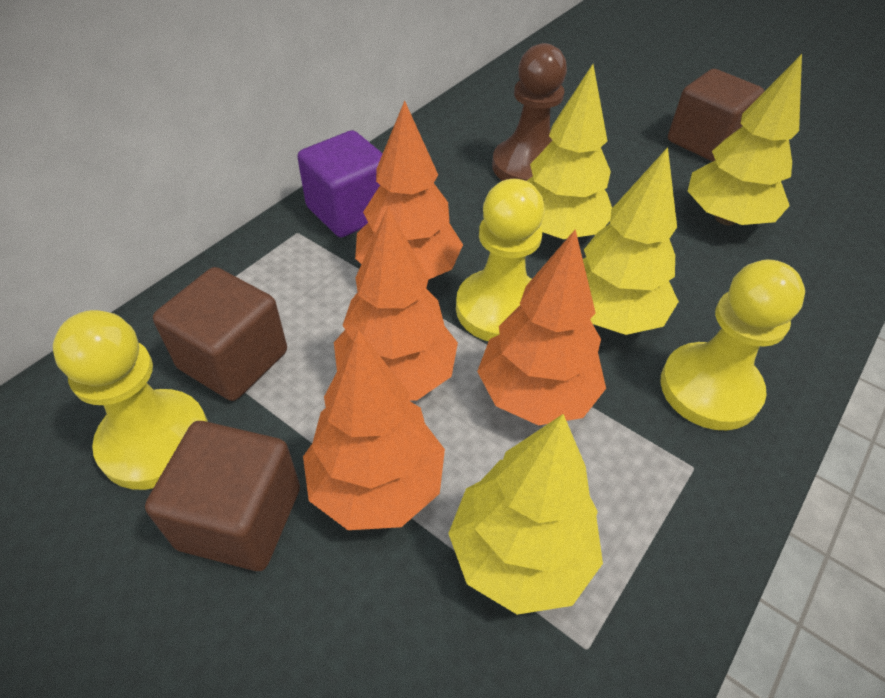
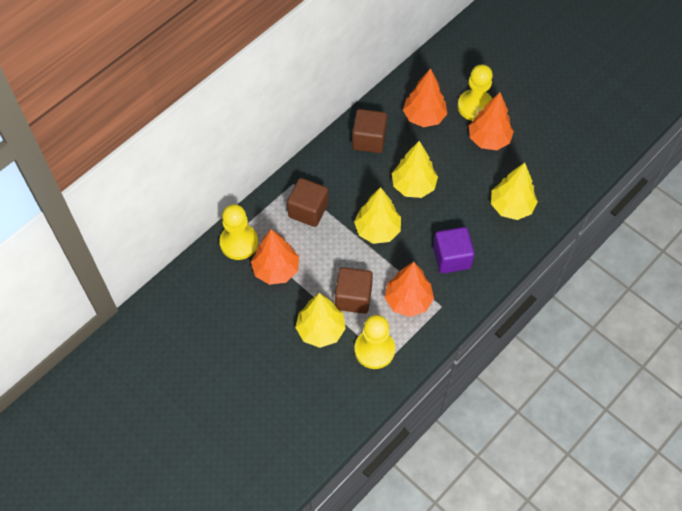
brown pawn: 1 -> 0

